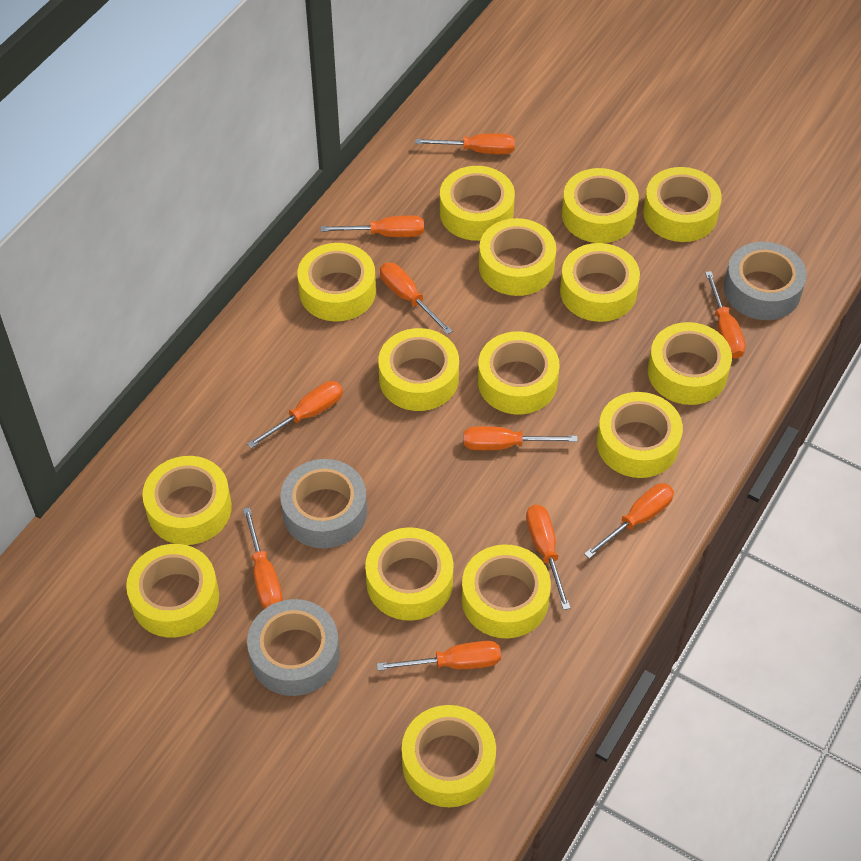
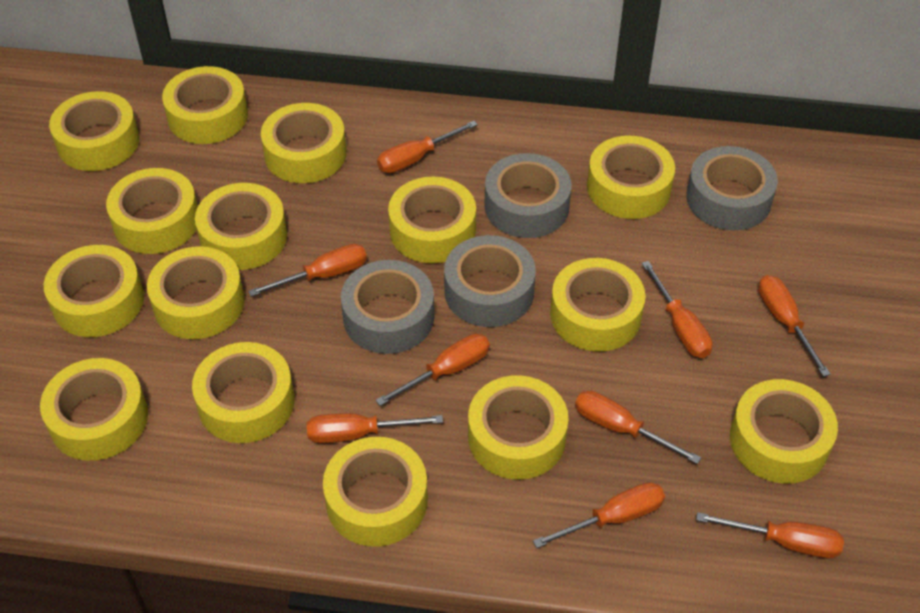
grey tape: 3 -> 4
orange screwdriver: 10 -> 9

